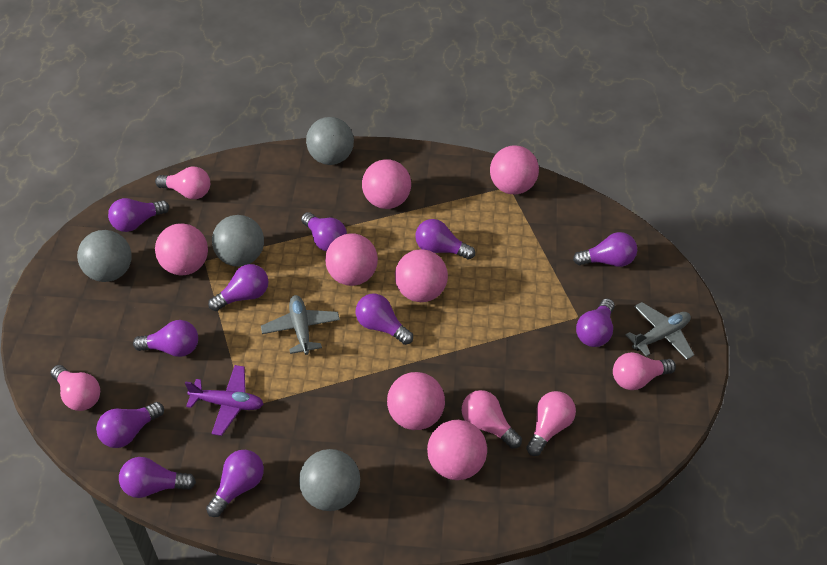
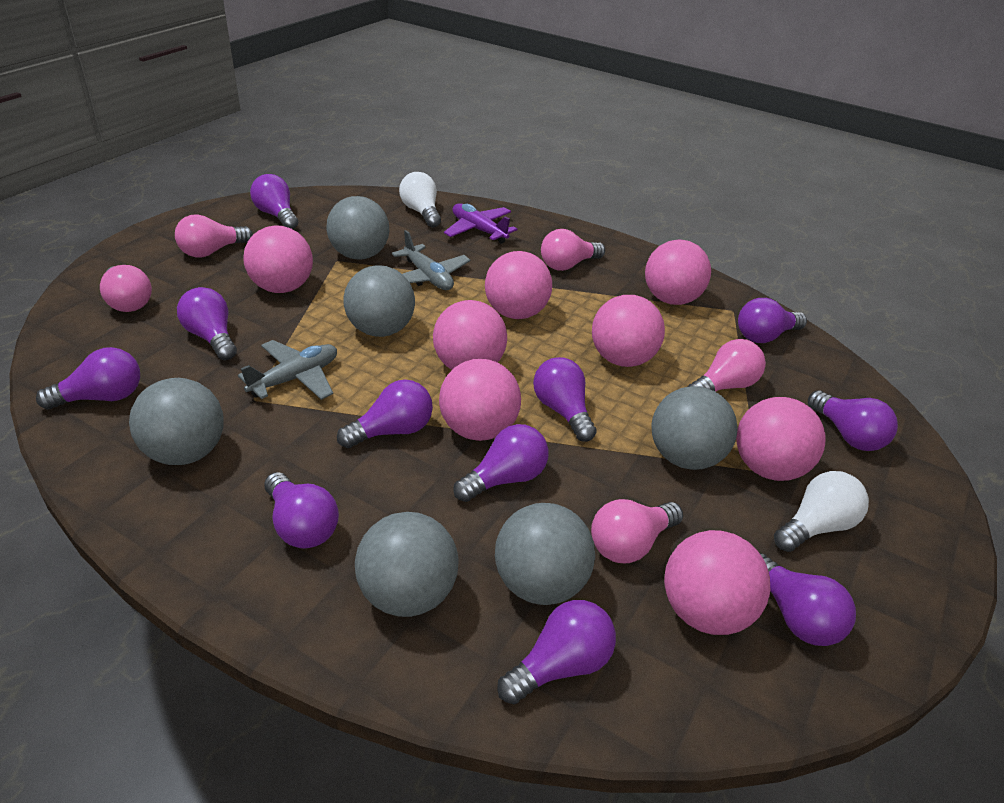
grey ball: 4 -> 6
pink ball: 7 -> 8
white light bulb: 0 -> 2

